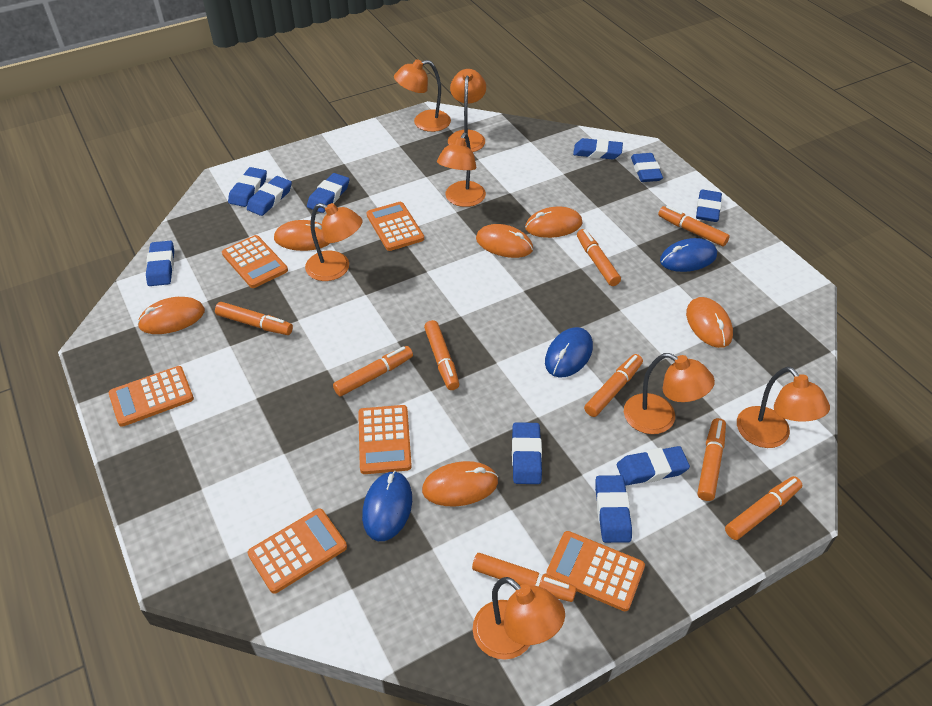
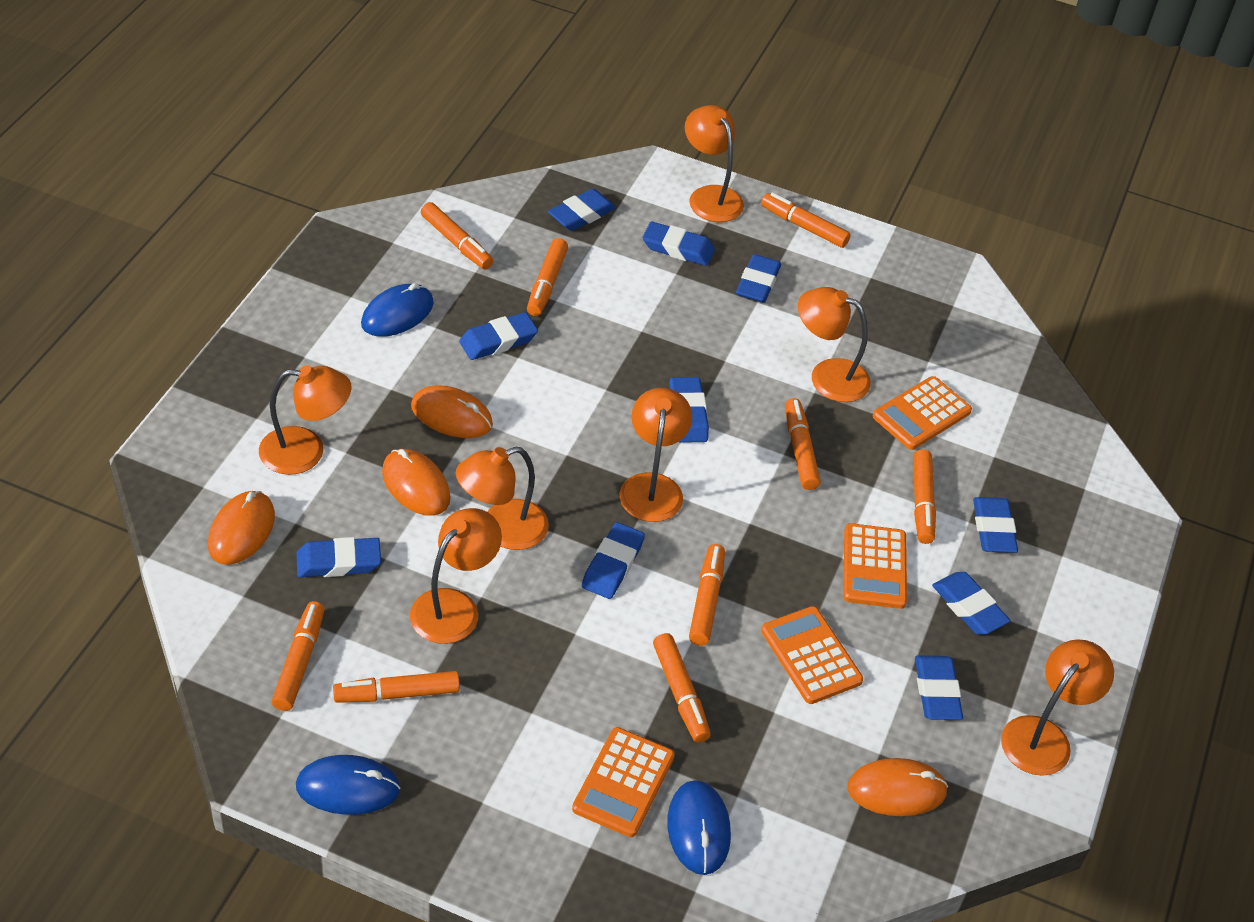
orange calculator: 6 -> 4
orange mouse: 6 -> 4

